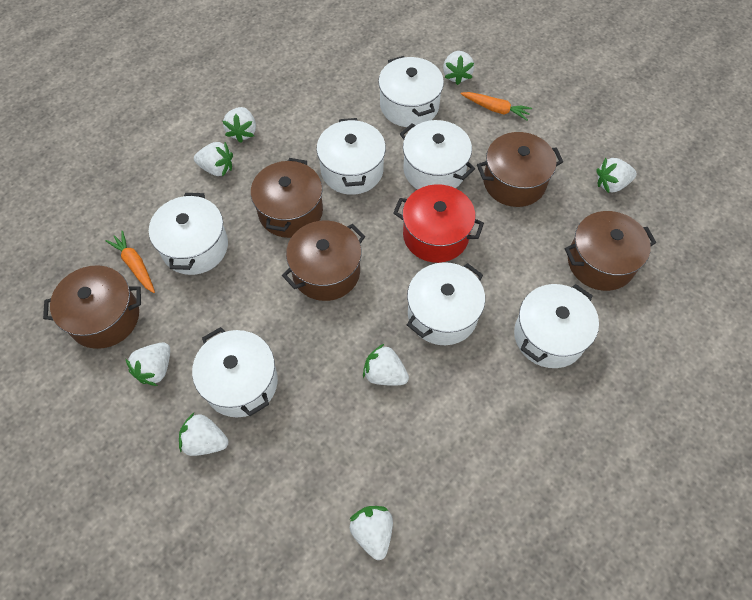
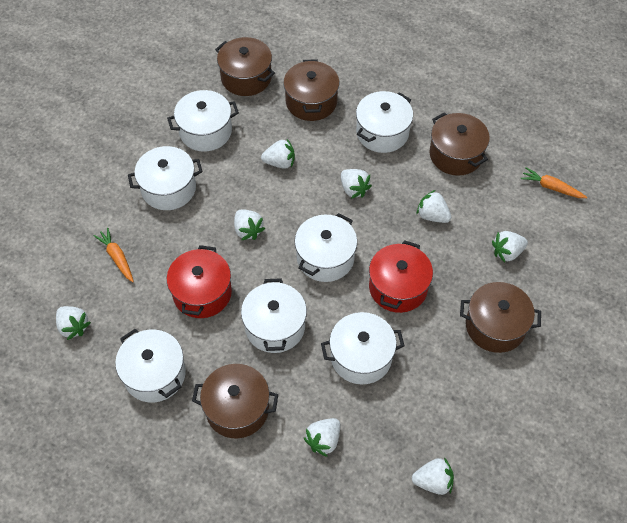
red pot: 1 -> 2

